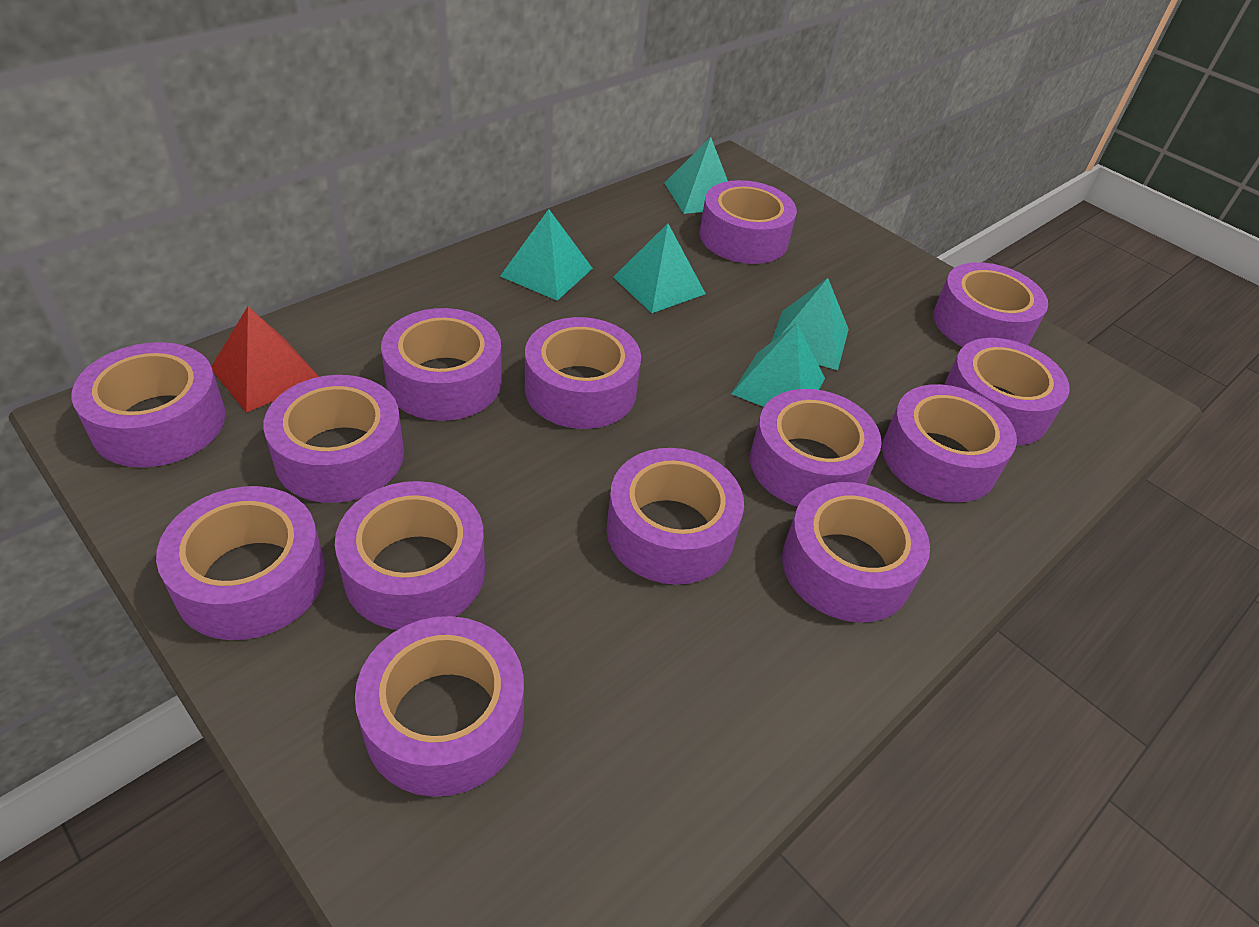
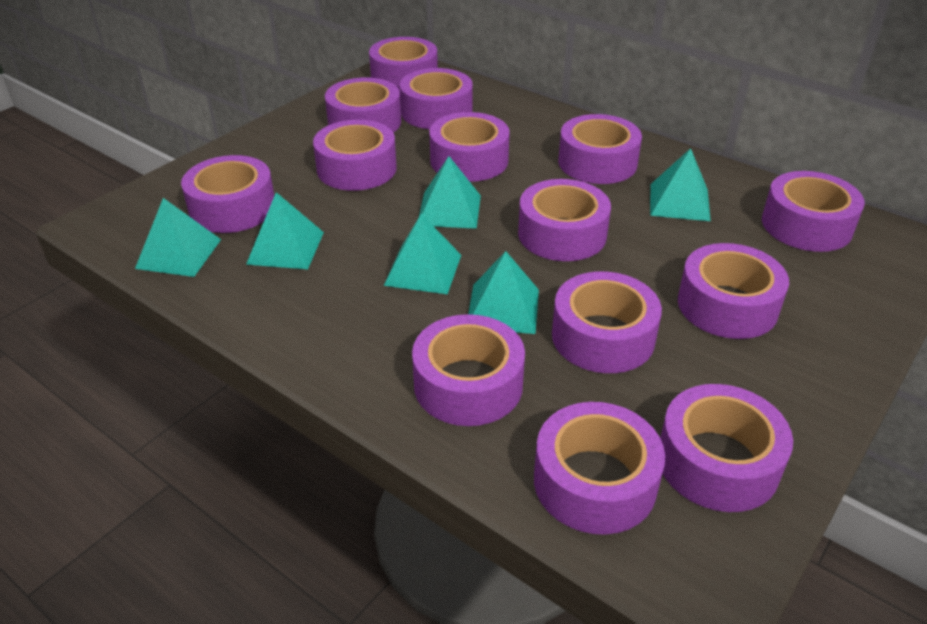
red pyramid: 1 -> 0
turquoise pyramid: 5 -> 6

